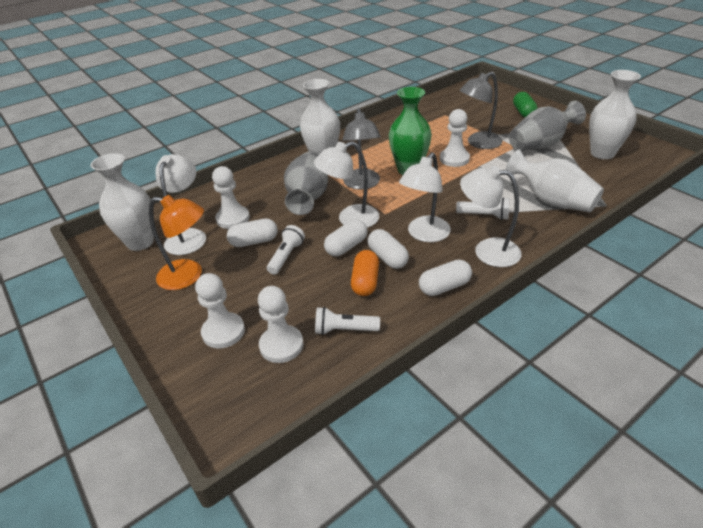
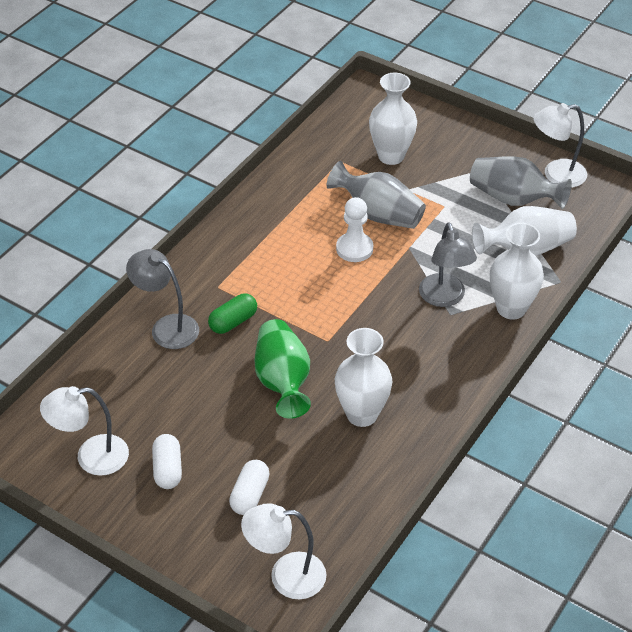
orange capsule: 1 -> 0
orange lamp: 1 -> 0
white capsule: 4 -> 2
white flashlight: 3 -> 0
white lamp: 4 -> 3
white pawn: 4 -> 1

